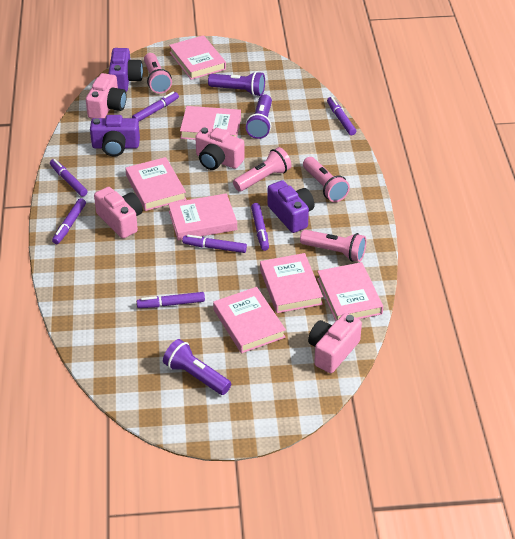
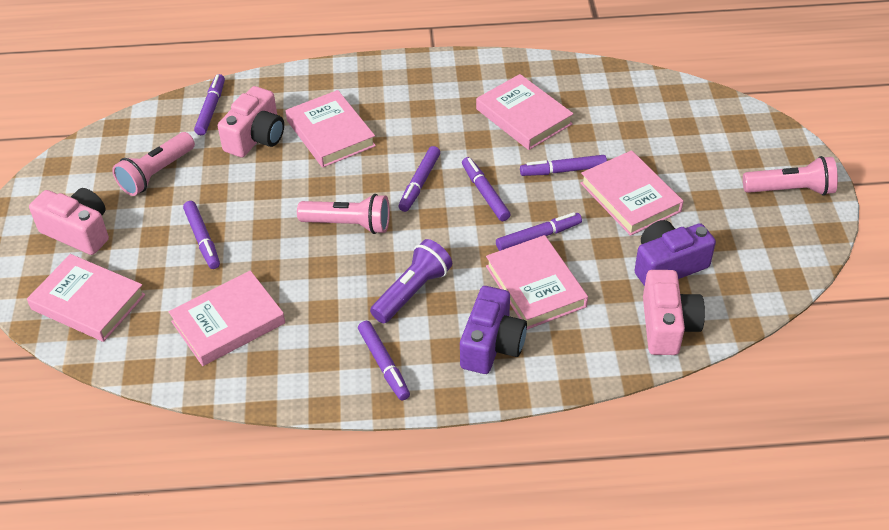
pink book: 7 -> 6
pink camera: 4 -> 3
pink flashlight: 4 -> 3
purple camera: 3 -> 2
purple flashlight: 3 -> 1

